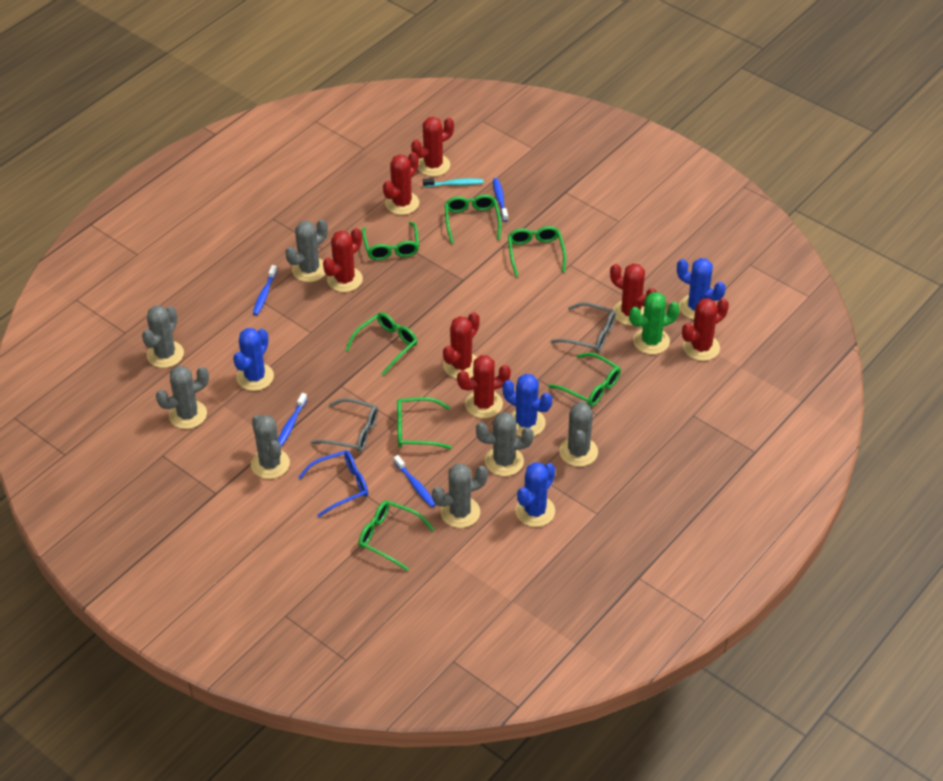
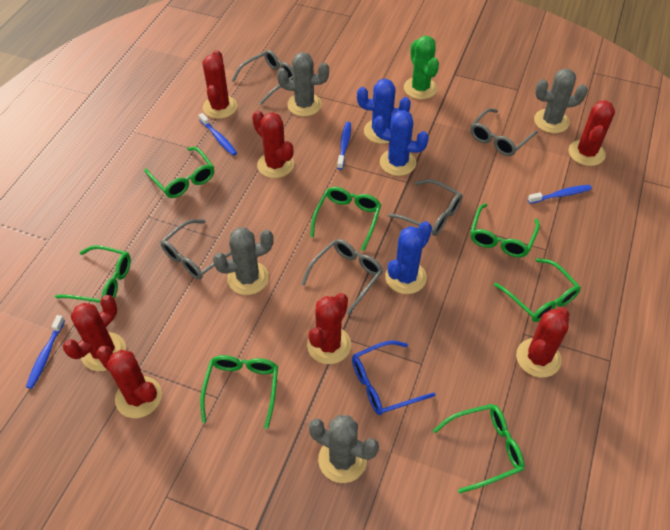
blue cactus: 4 -> 3
grey cactus: 7 -> 4
grey glasses: 2 -> 5
turquoise toothbrush: 1 -> 0

